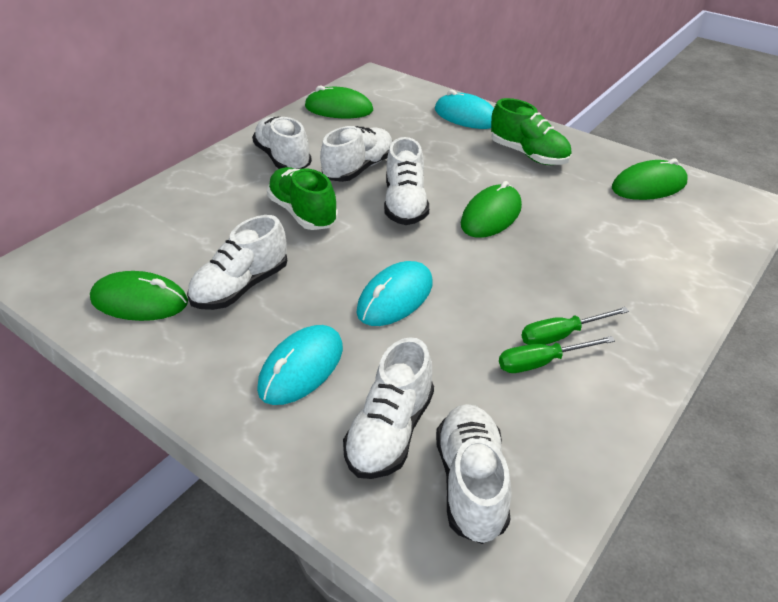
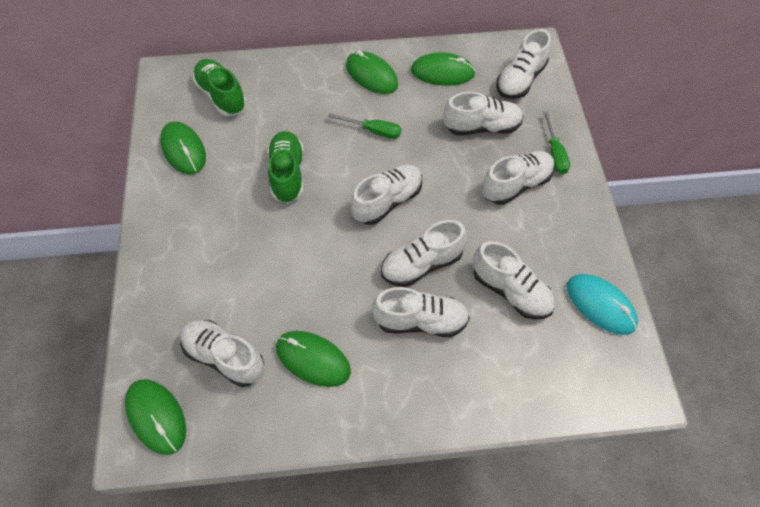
green mouse: 4 -> 5
turquoise mouse: 3 -> 1
white shoe: 6 -> 8

